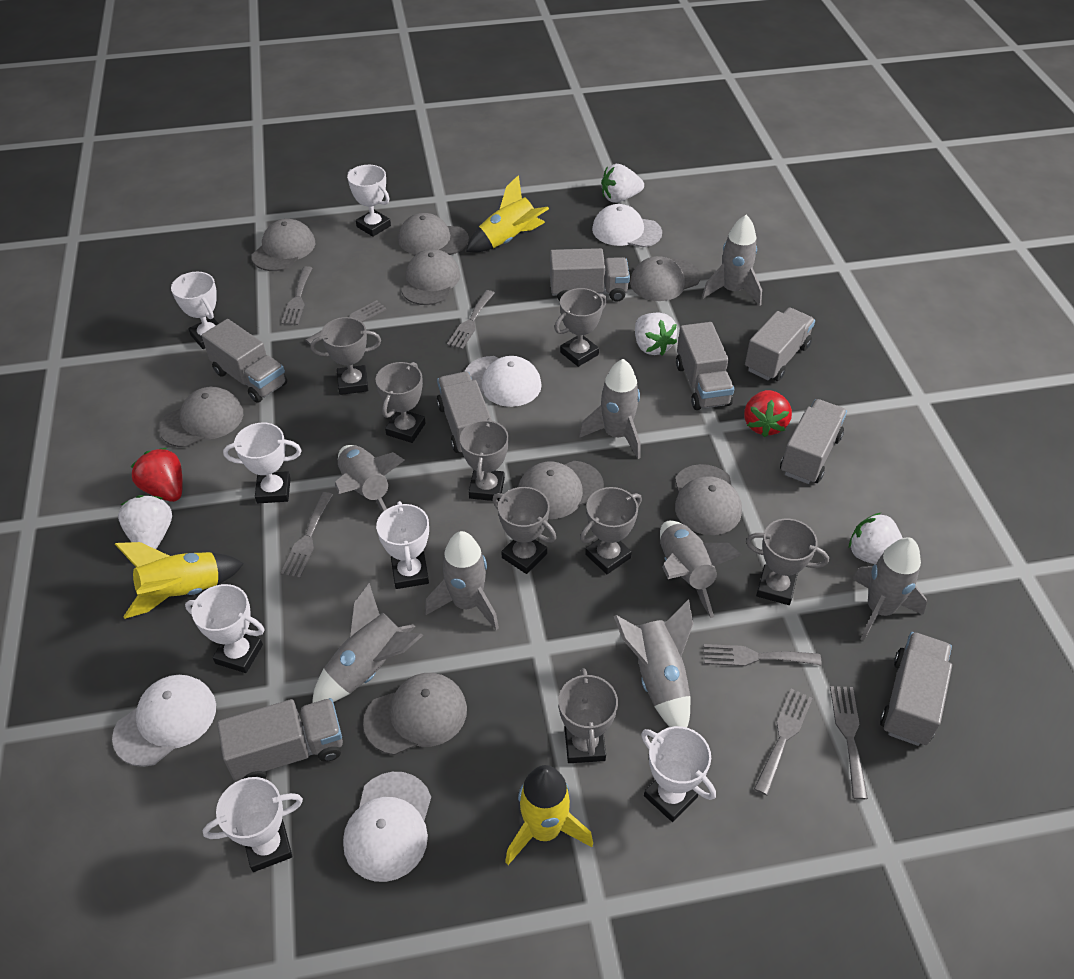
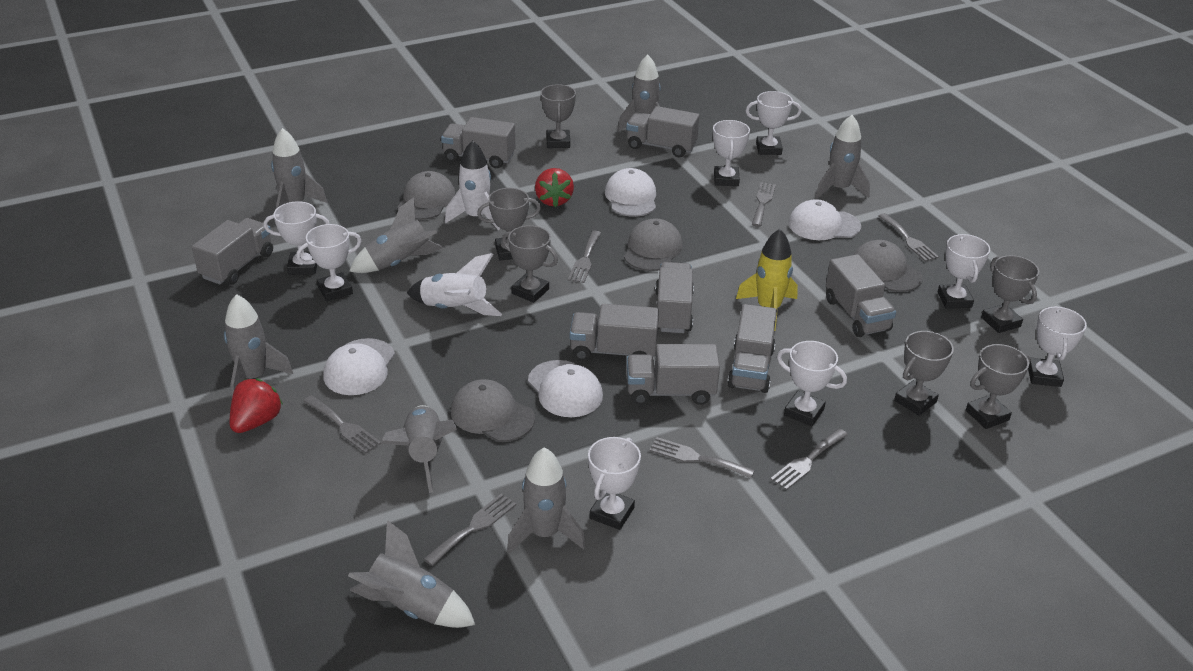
grey cap: 8 -> 4
grey trophy: 8 -> 6
white rocket: 0 -> 2
white strawberry: 4 -> 0
white trophy: 7 -> 8
yellow rocket: 3 -> 1

